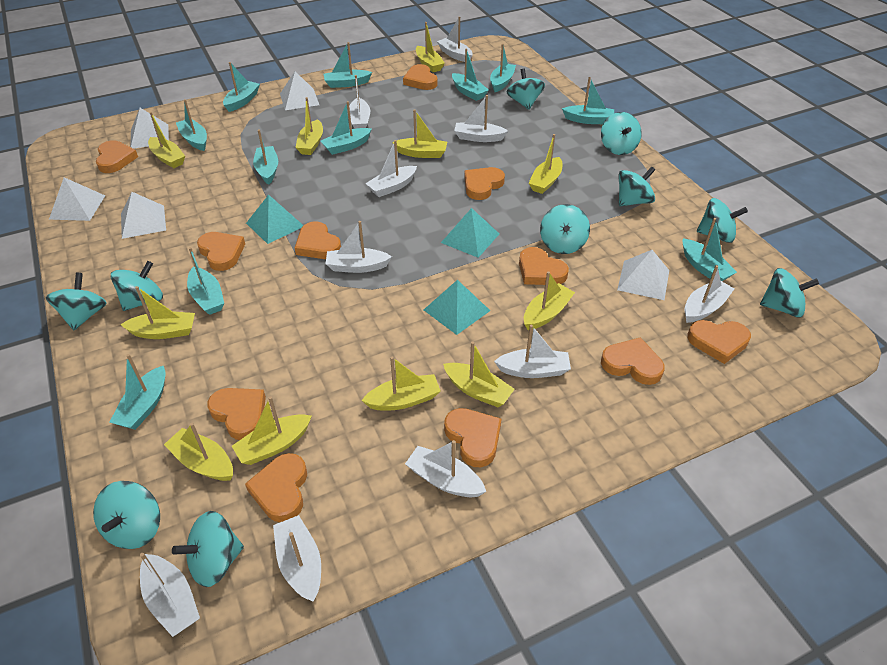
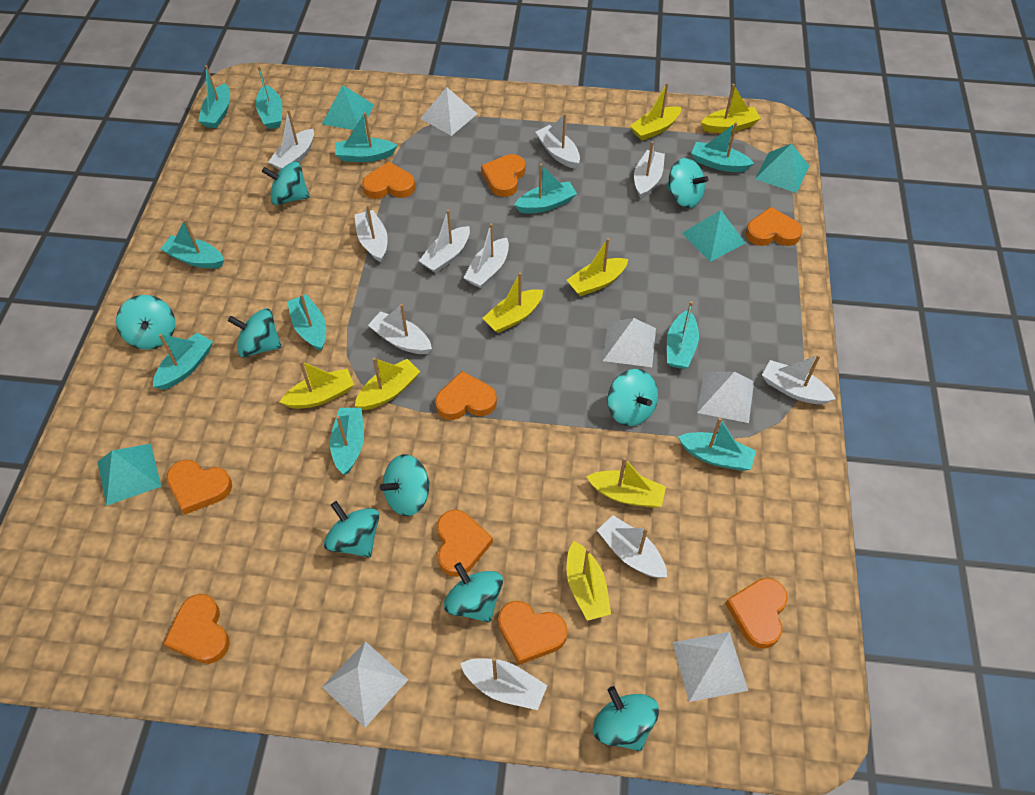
orange heart: 11 -> 9
turquoise pyramid: 3 -> 4
turquoise spinning top: 10 -> 9
yellow boat: 11 -> 8

